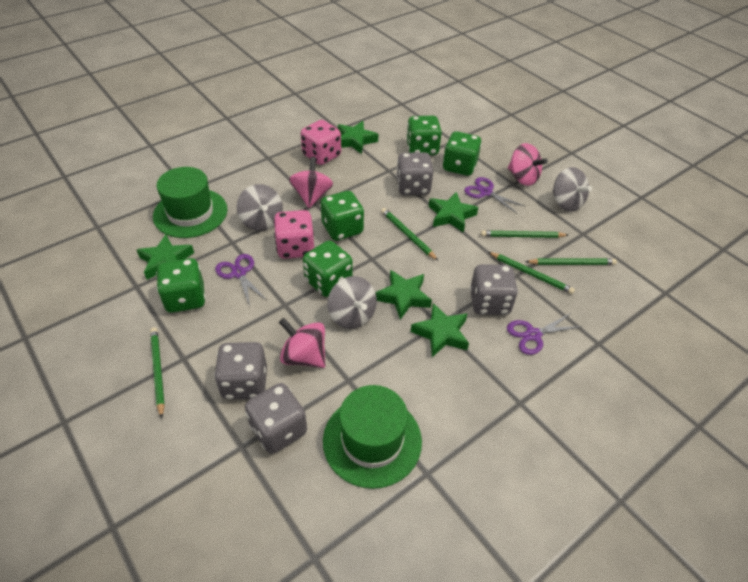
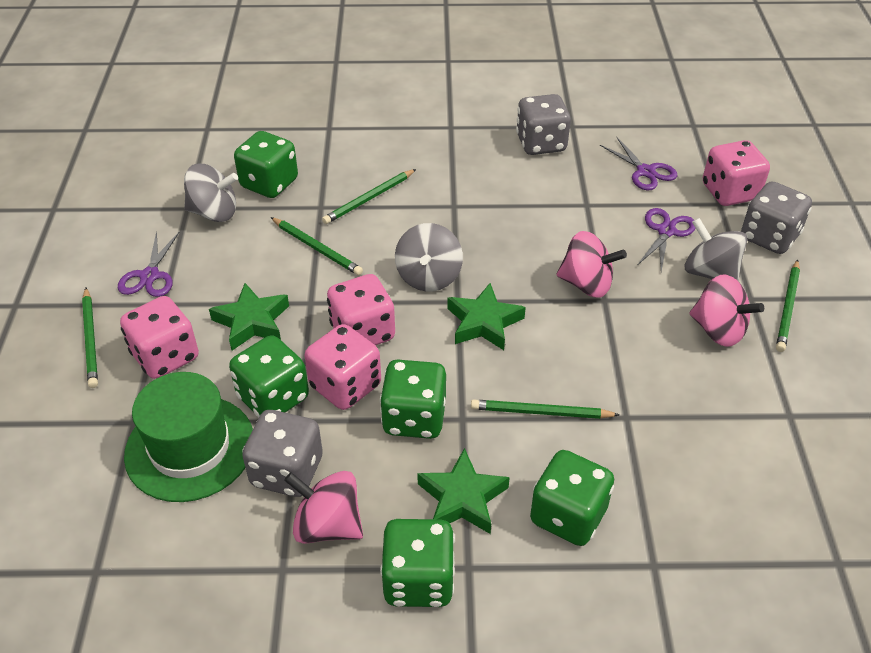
green hat: 2 -> 1
green star: 5 -> 3
grey dice: 4 -> 3
pink dice: 2 -> 4

